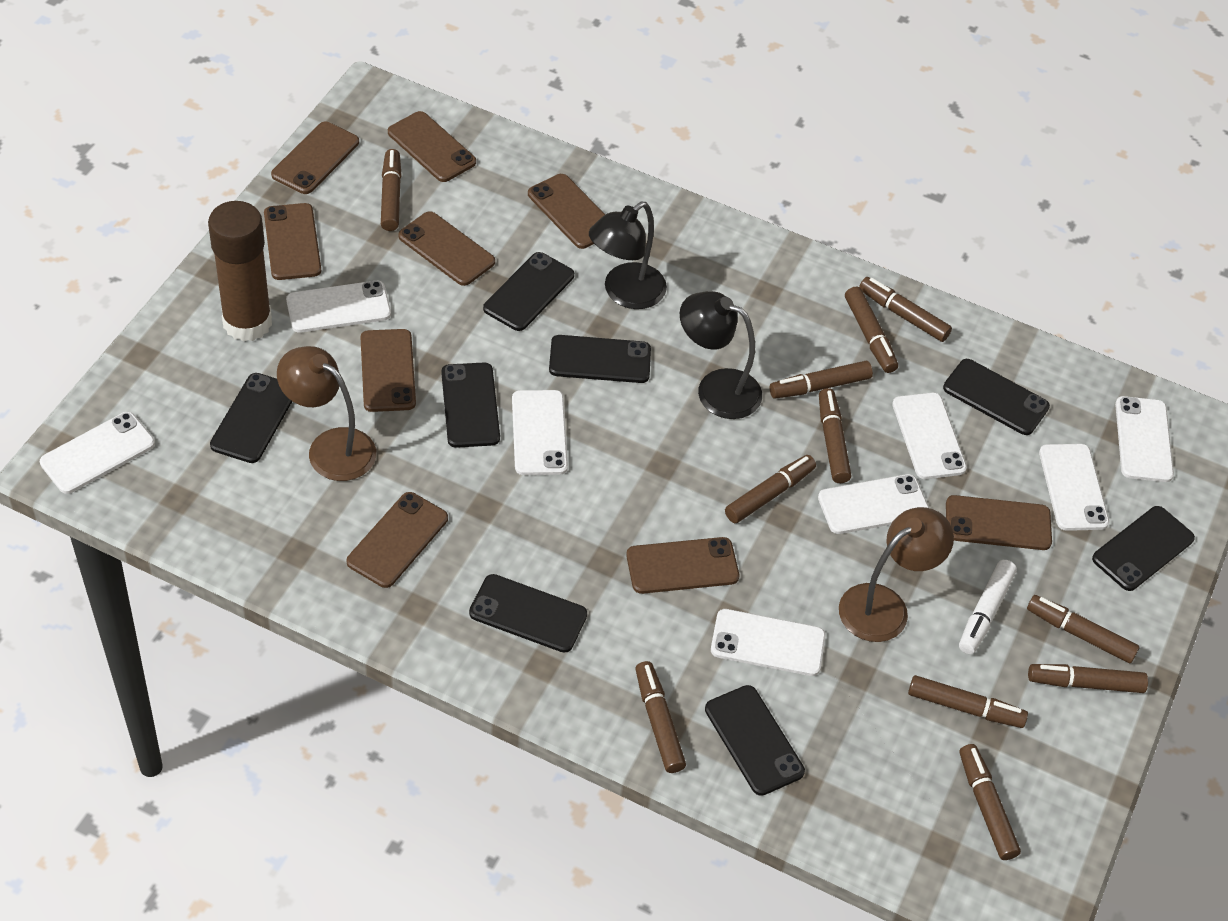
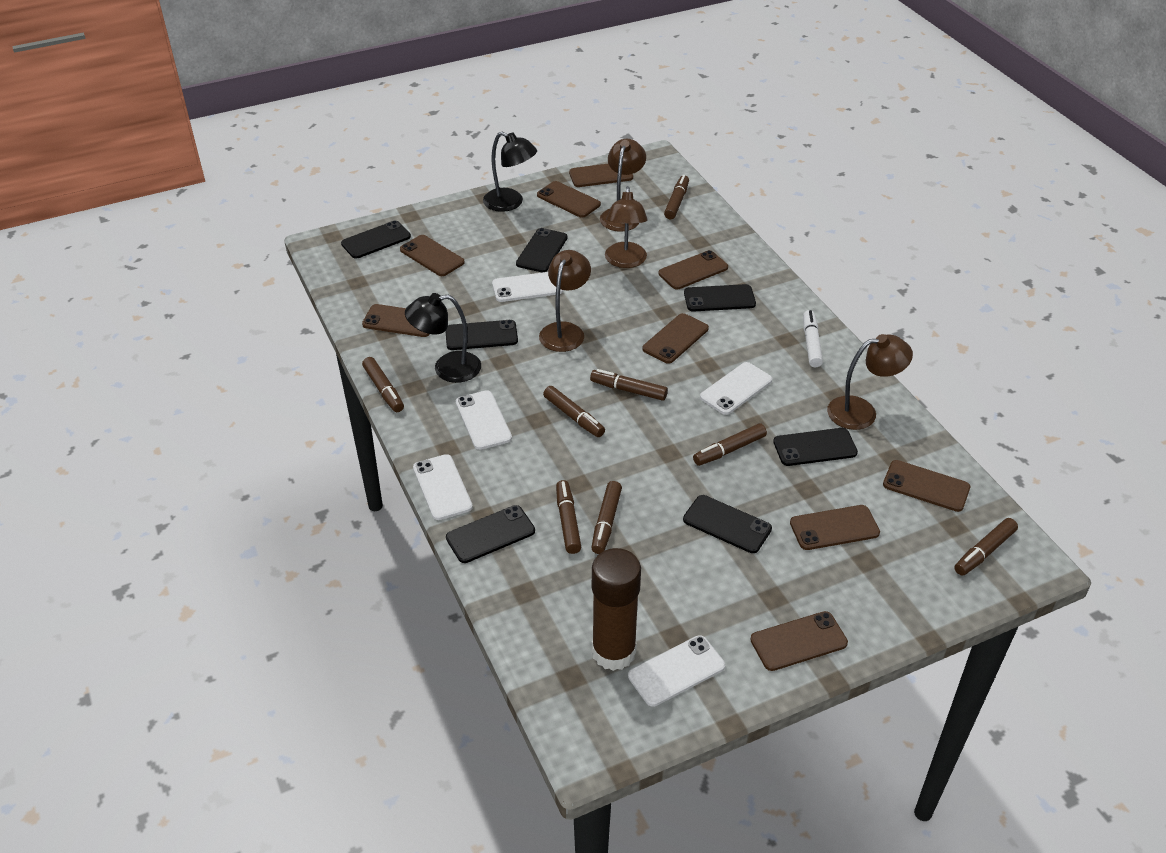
black phone: 8 -> 7
brown lamp: 2 -> 4
brown marker: 11 -> 8
white phone: 8 -> 5

